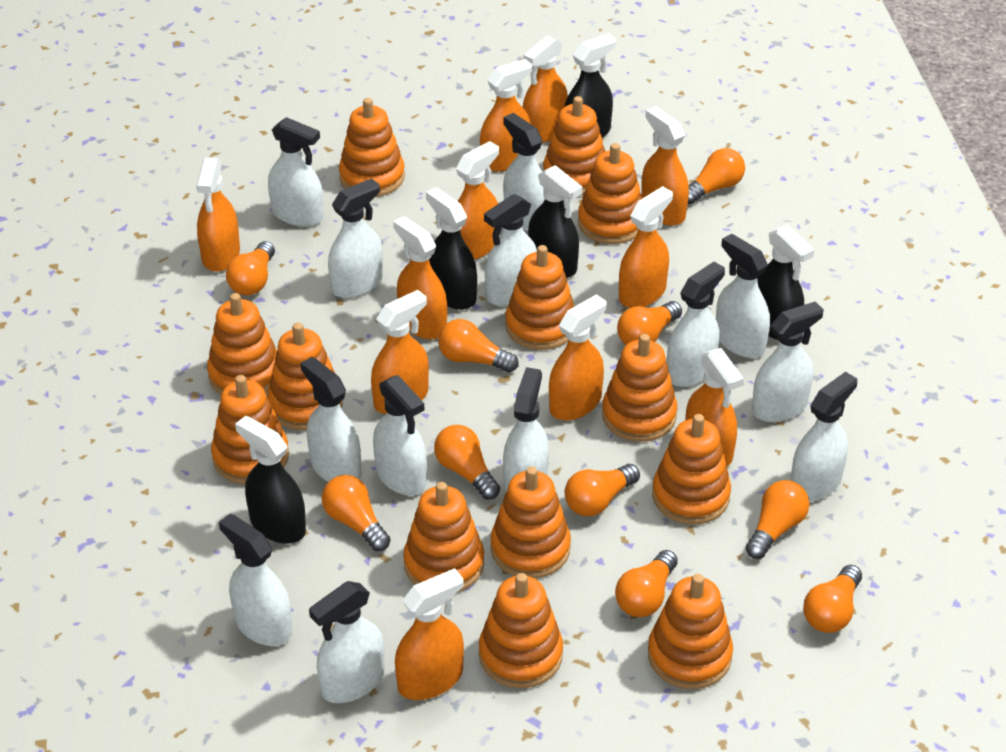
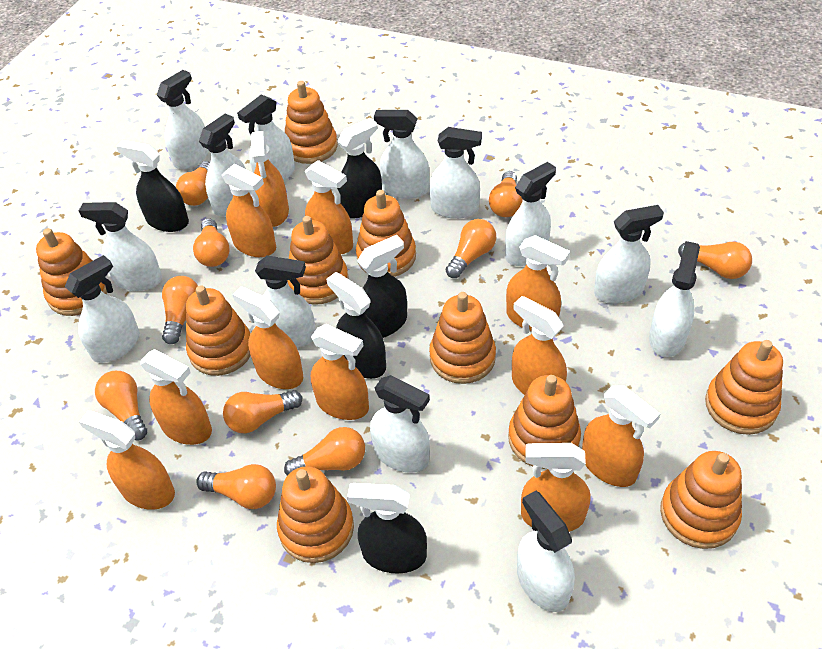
orange stacking toy: 13 -> 10

